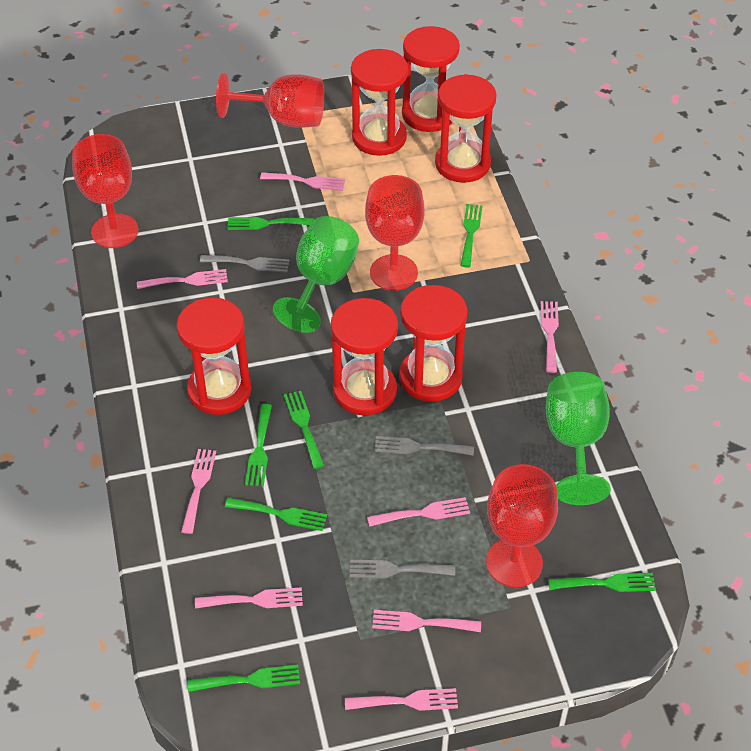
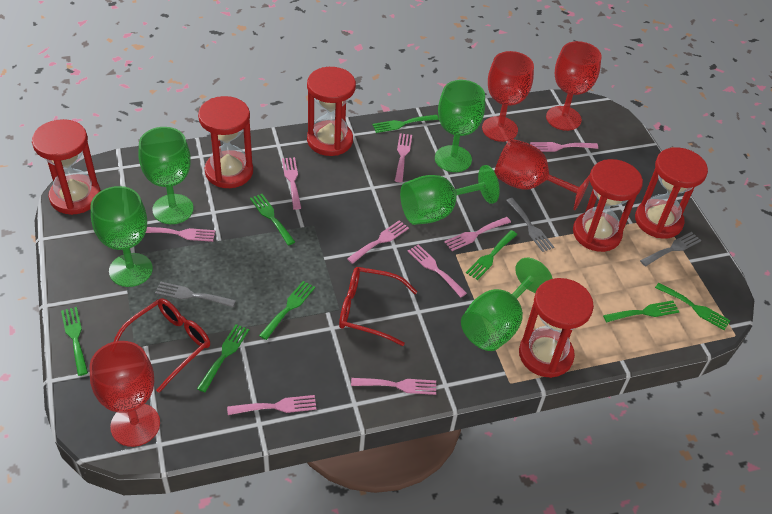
green fork: 7 -> 8
green goblet: 2 -> 5
pink fork: 8 -> 9
red glasses: 0 -> 2

